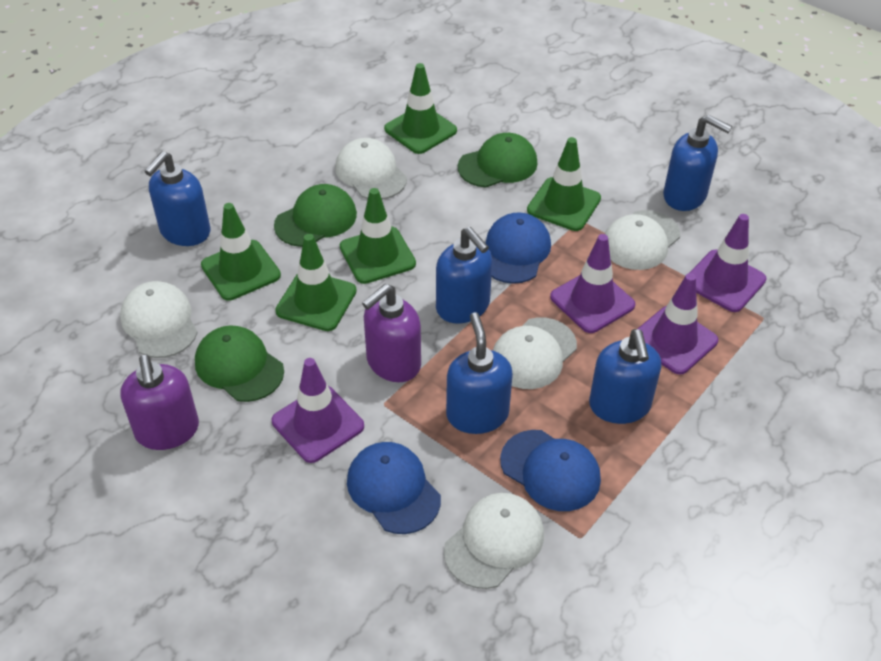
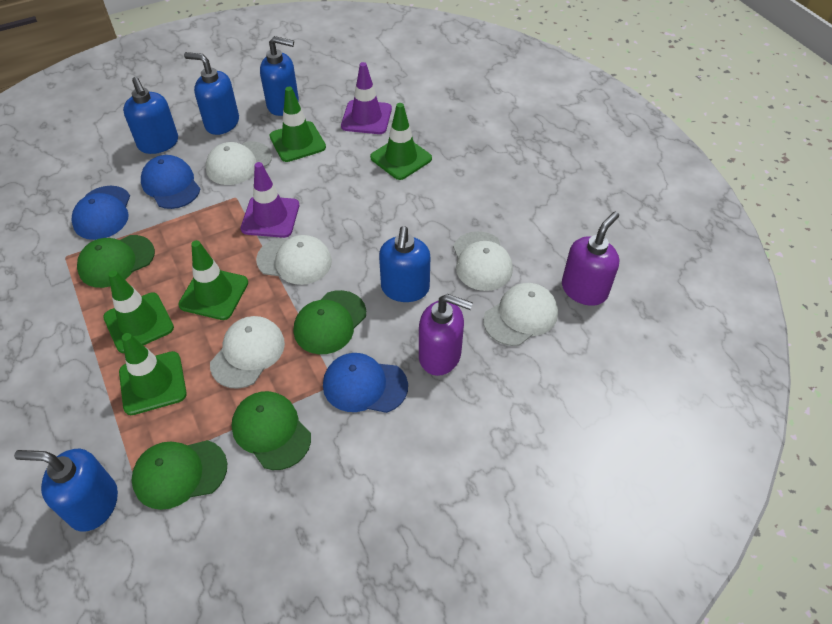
green cap: 3 -> 4
purple traffic cone: 4 -> 2

